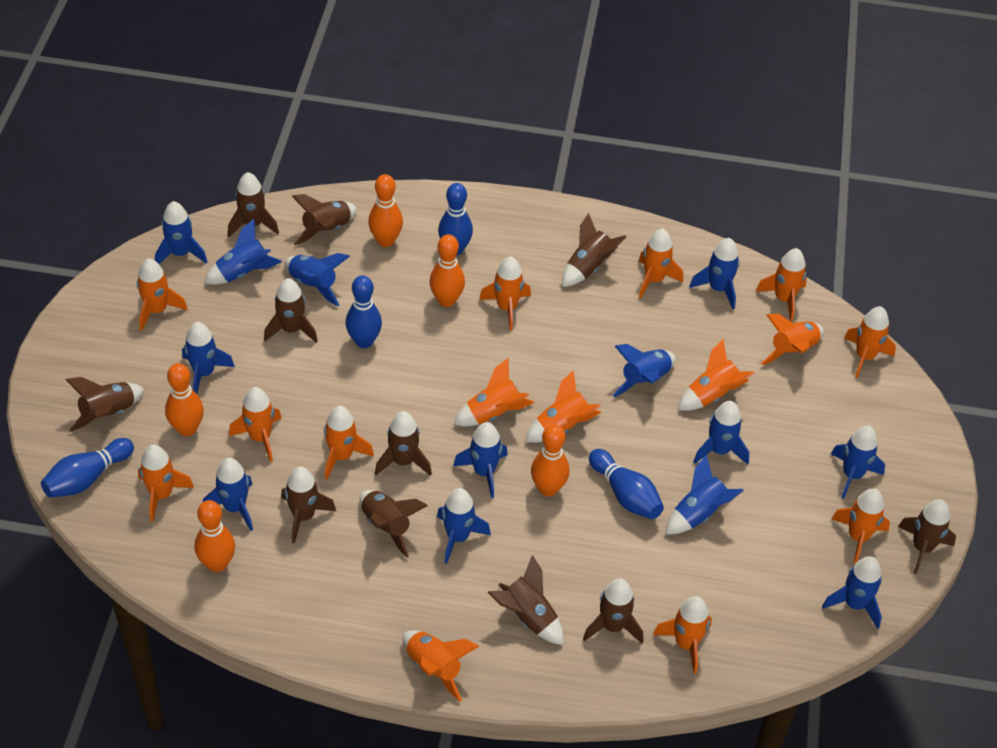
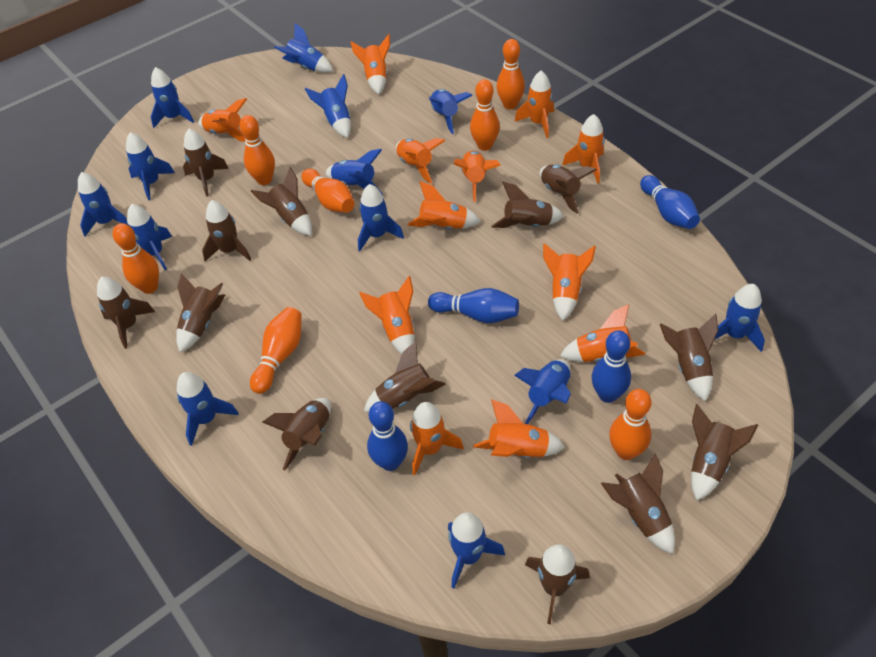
brown rocket: 11 -> 13
orange bowling pin: 5 -> 7
orange rocket: 15 -> 12

